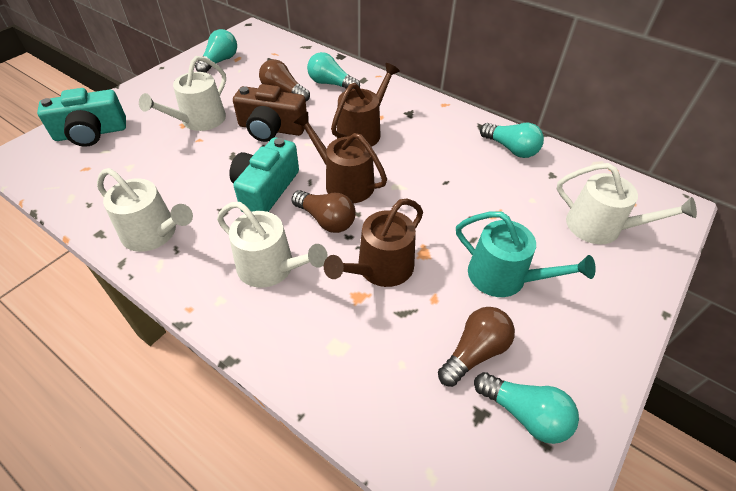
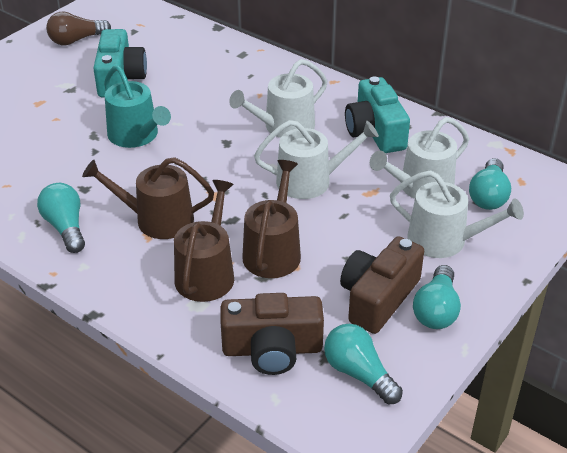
brown camera: 1 -> 2
brown light bulb: 3 -> 1

